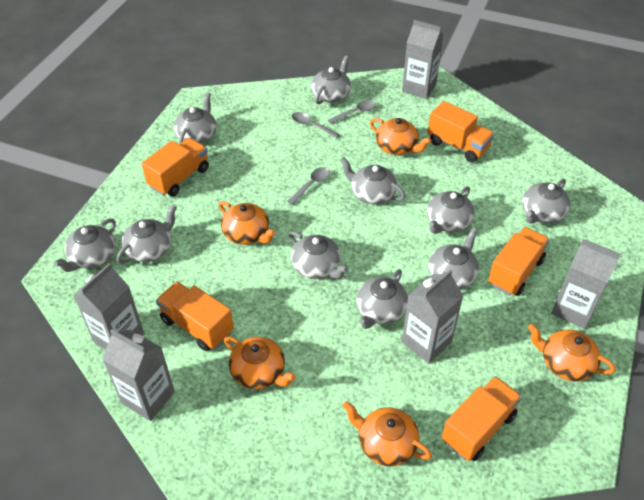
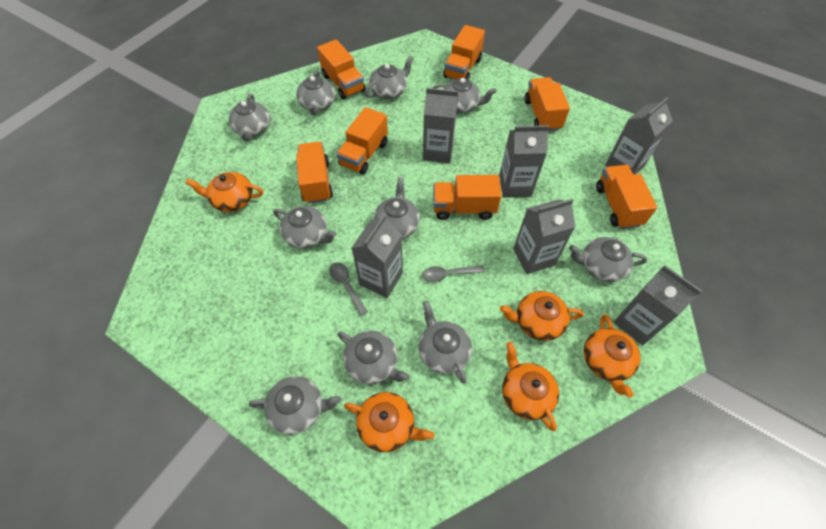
grey carton: 5 -> 6
grey spoon: 3 -> 2
orange truck: 5 -> 7

